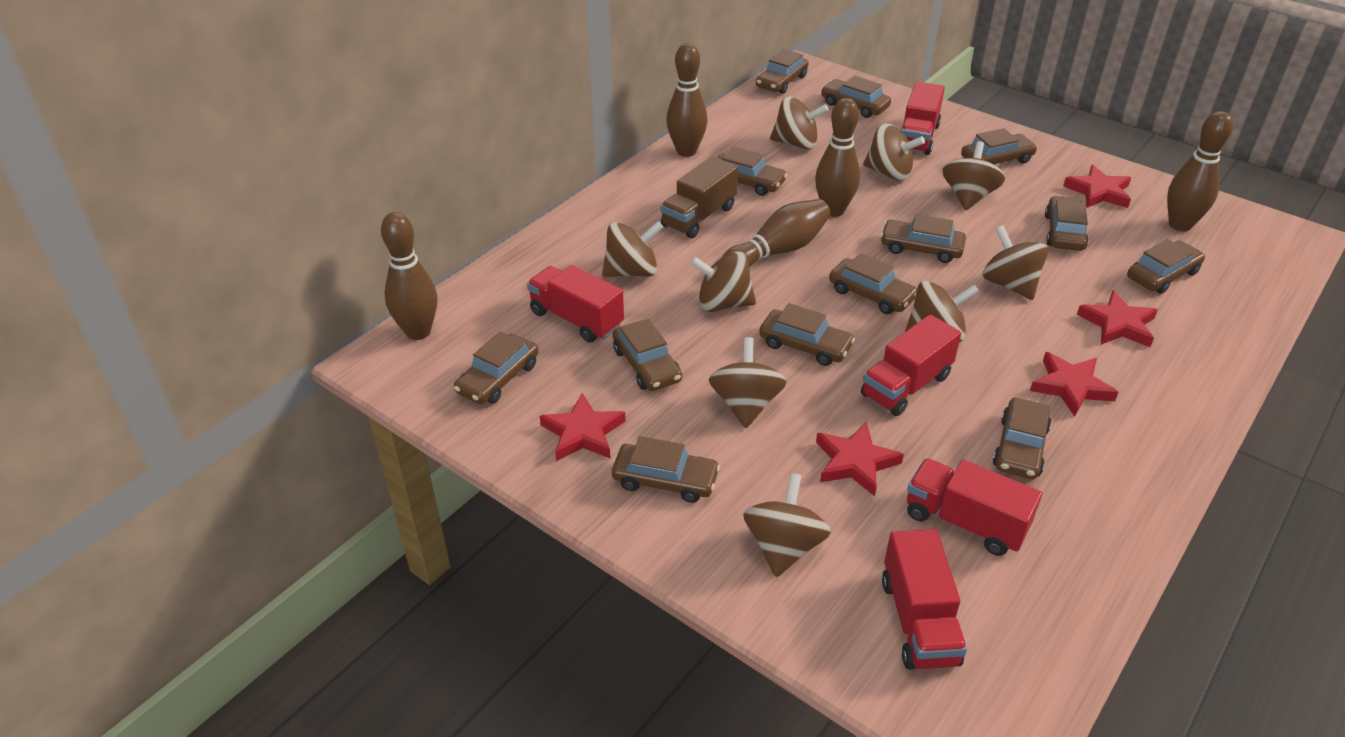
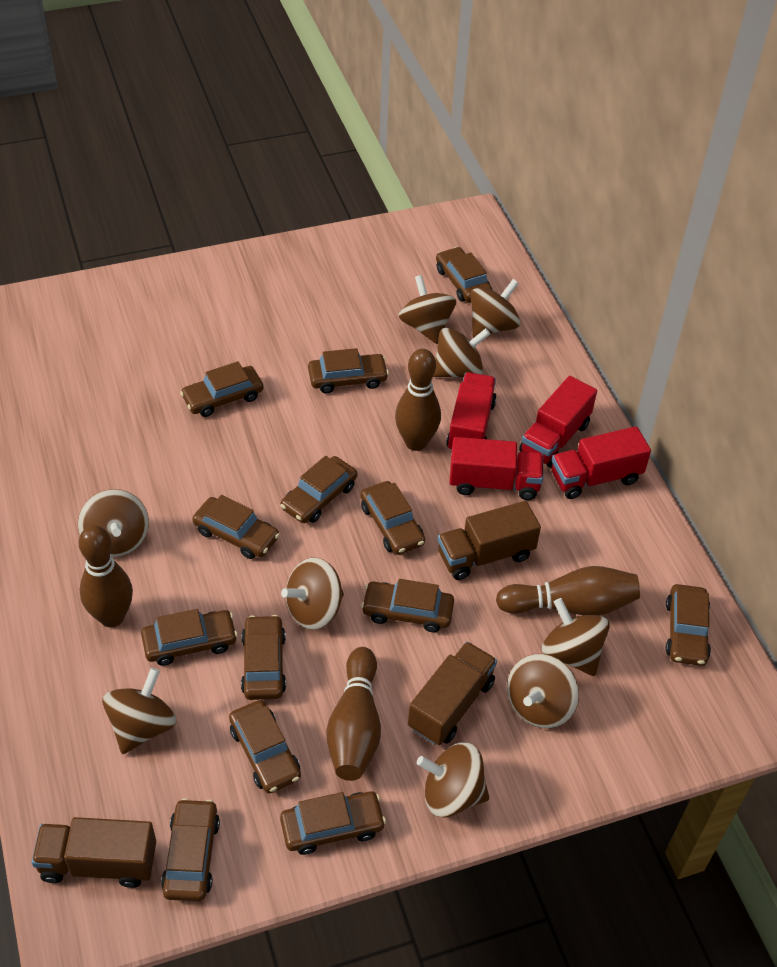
brown bowling pin: 5 -> 4
brown truck: 1 -> 3
red star: 5 -> 0
red truck: 5 -> 4

